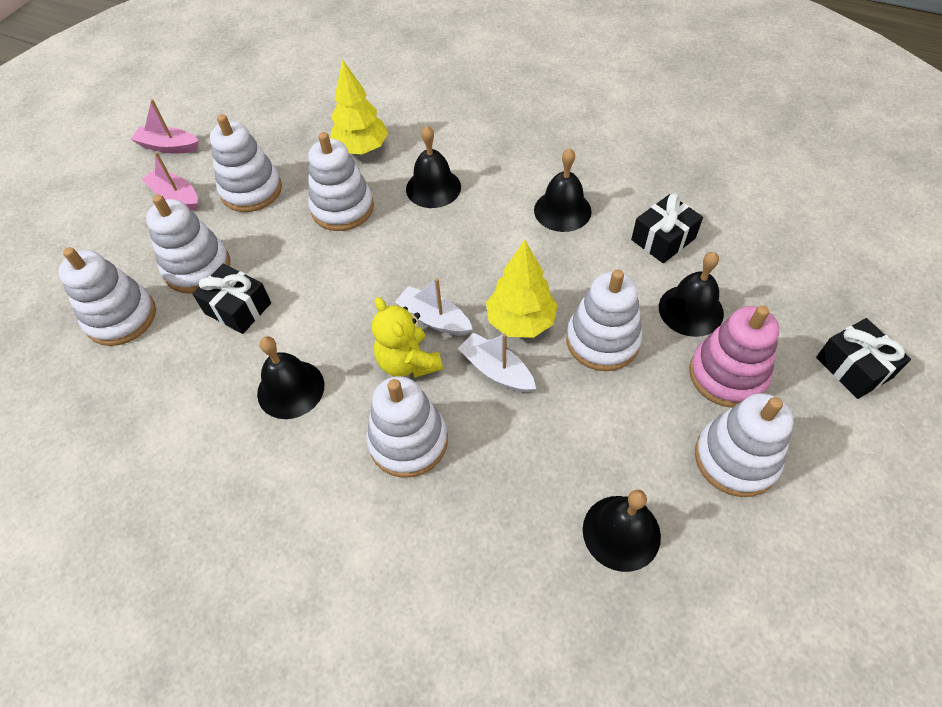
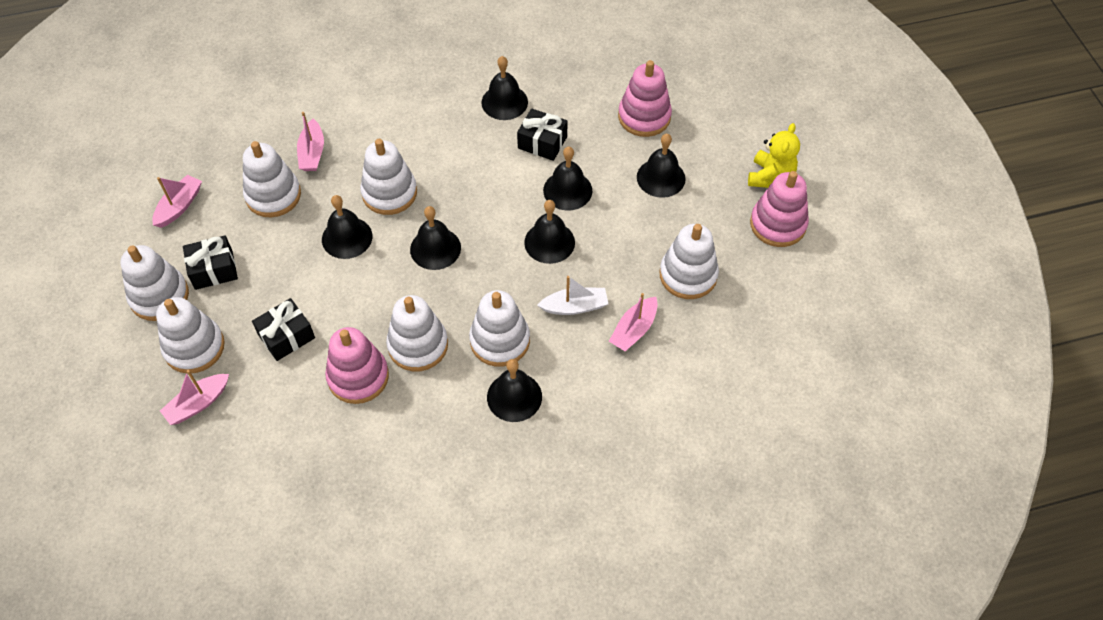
black bell: 5 -> 7
pink boat: 2 -> 4
pink stacking toy: 1 -> 3
white boat: 2 -> 1
yellow tree: 2 -> 0

